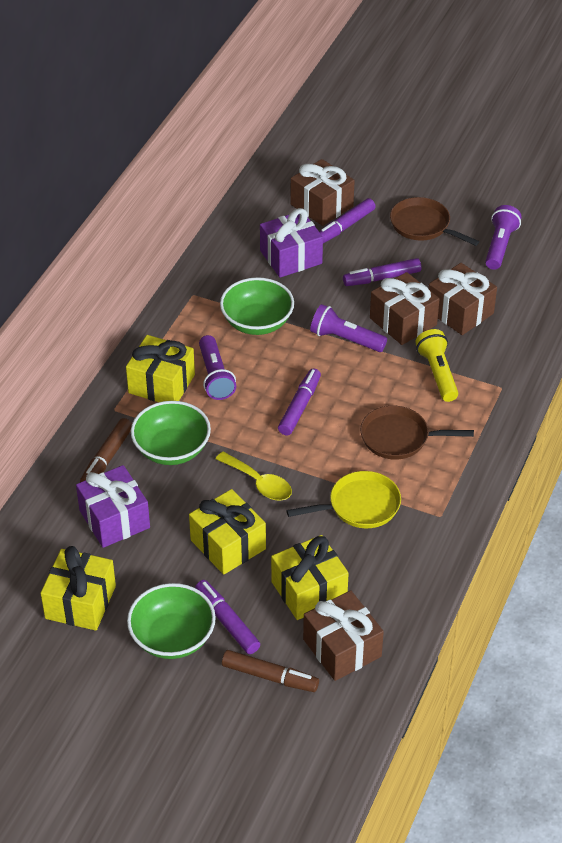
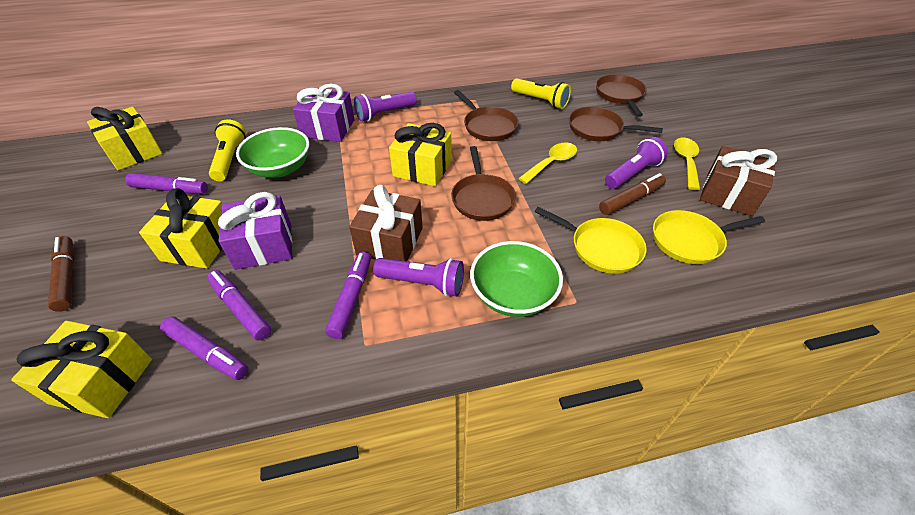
brown gift: 4 -> 2
brown pan: 2 -> 4
green bowl: 3 -> 2
yellow flashlight: 1 -> 2
yellow pan: 1 -> 2
yellow spoon: 1 -> 2

